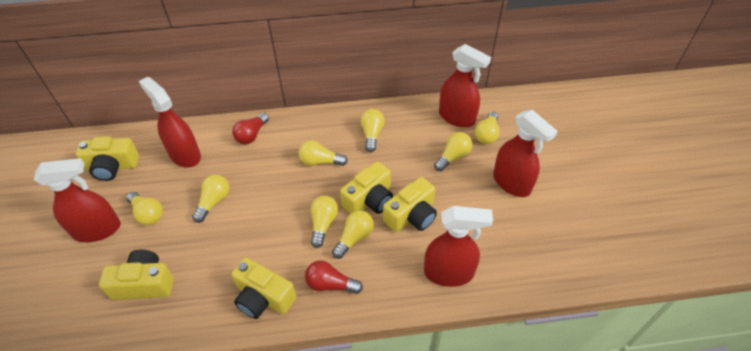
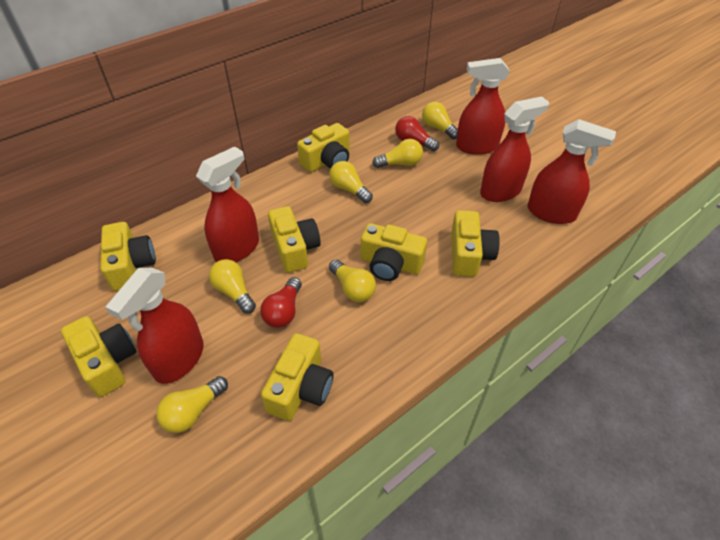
yellow camera: 5 -> 7
yellow light bulb: 8 -> 6

